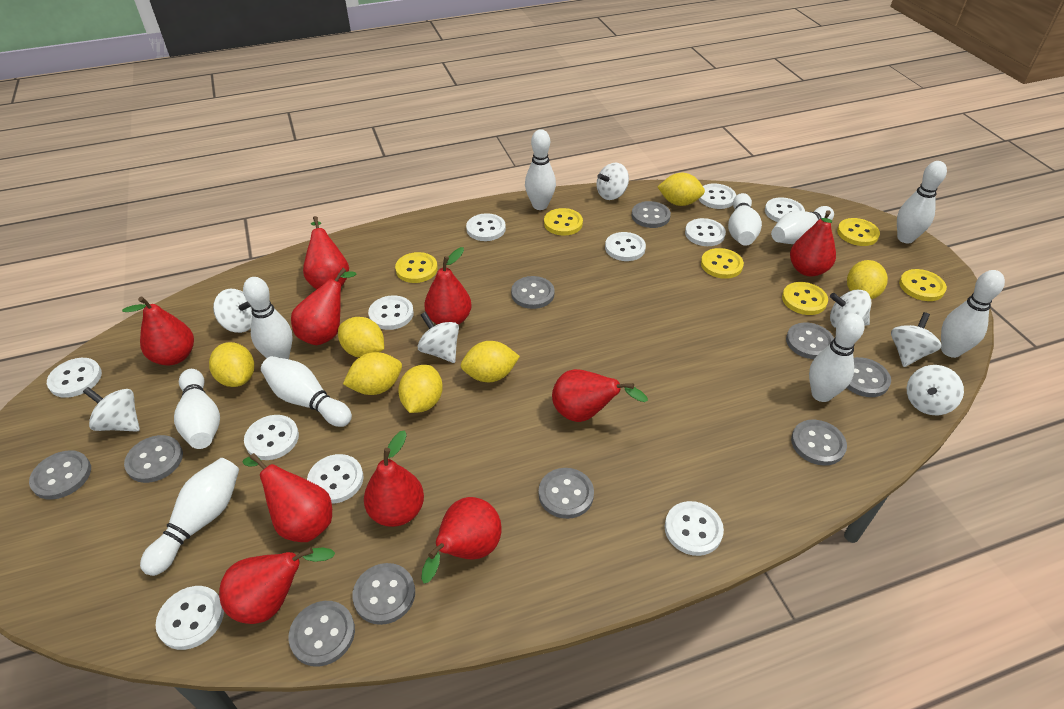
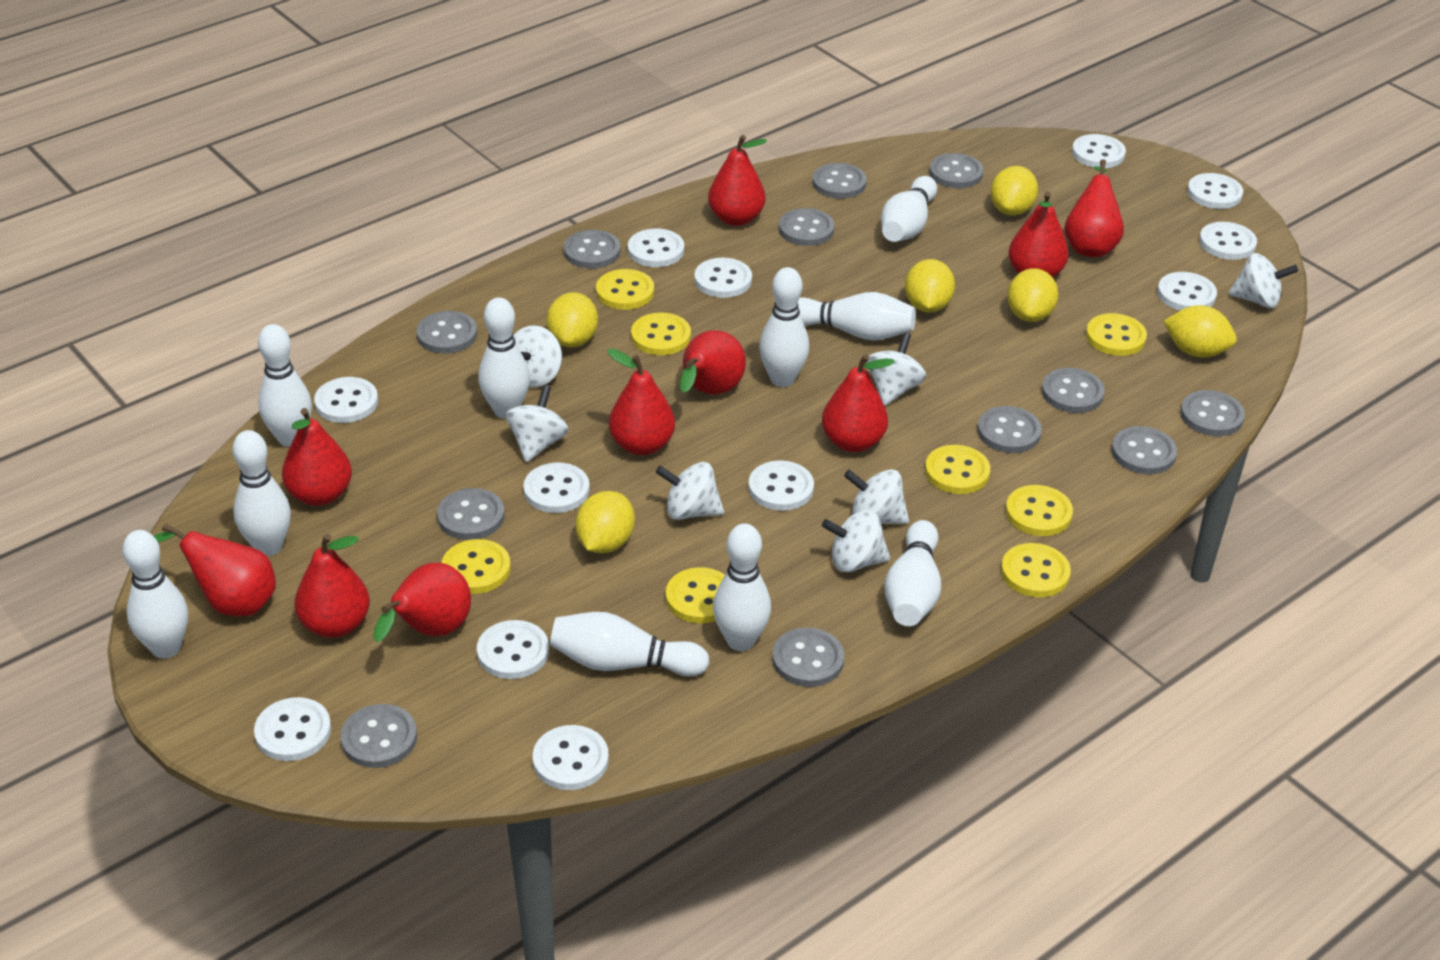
grey button: 10 -> 12
white button: 11 -> 12
yellow button: 6 -> 8
yellow lemon: 7 -> 6

